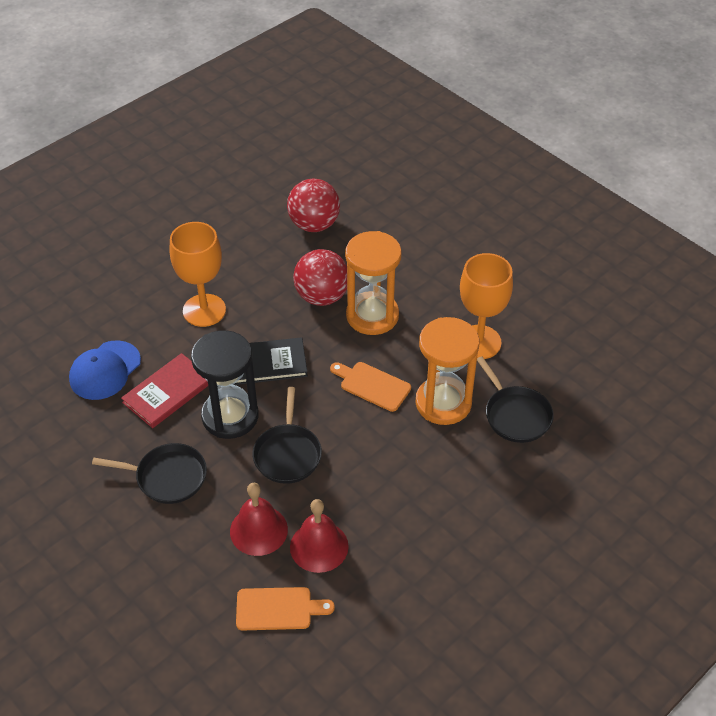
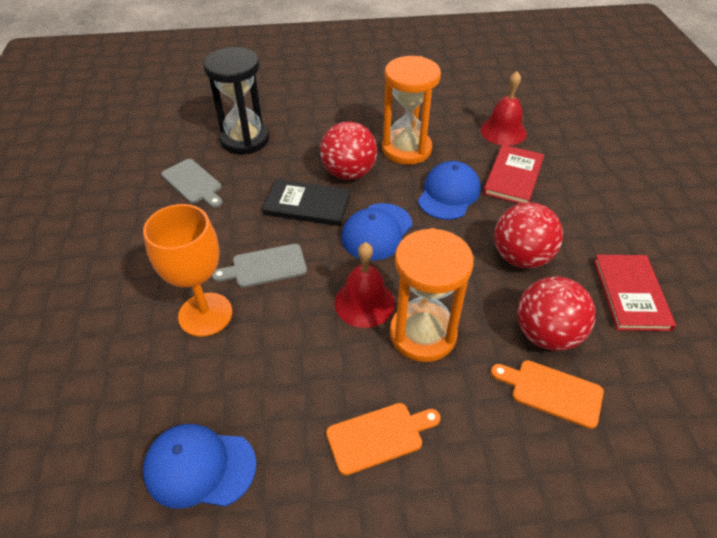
black pan: 3 -> 0
blue cap: 1 -> 3
grey cutting board: 0 -> 2
orange goblet: 2 -> 1
red ball: 2 -> 3
red book: 1 -> 2

